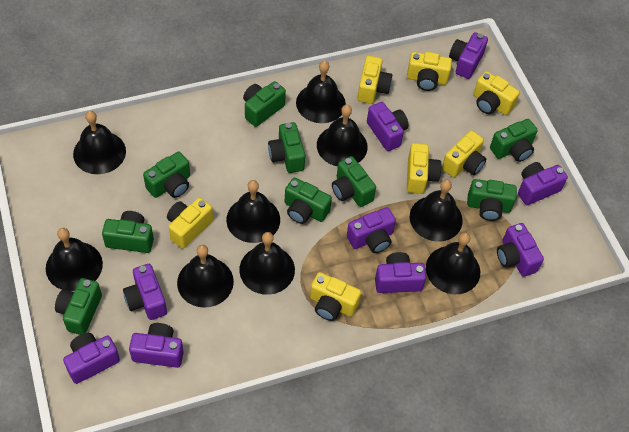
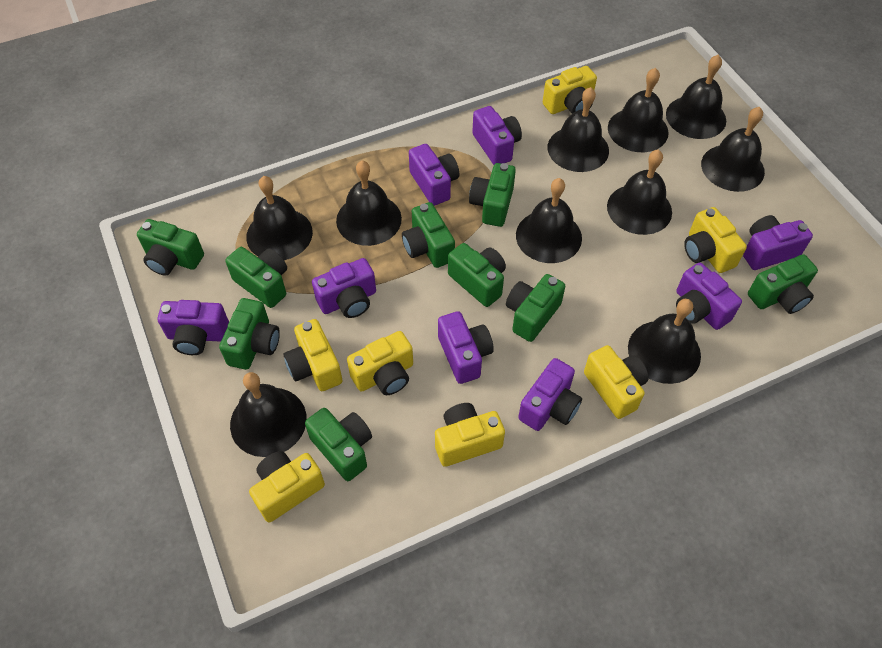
black bell: 9 -> 10
purple camera: 9 -> 8

